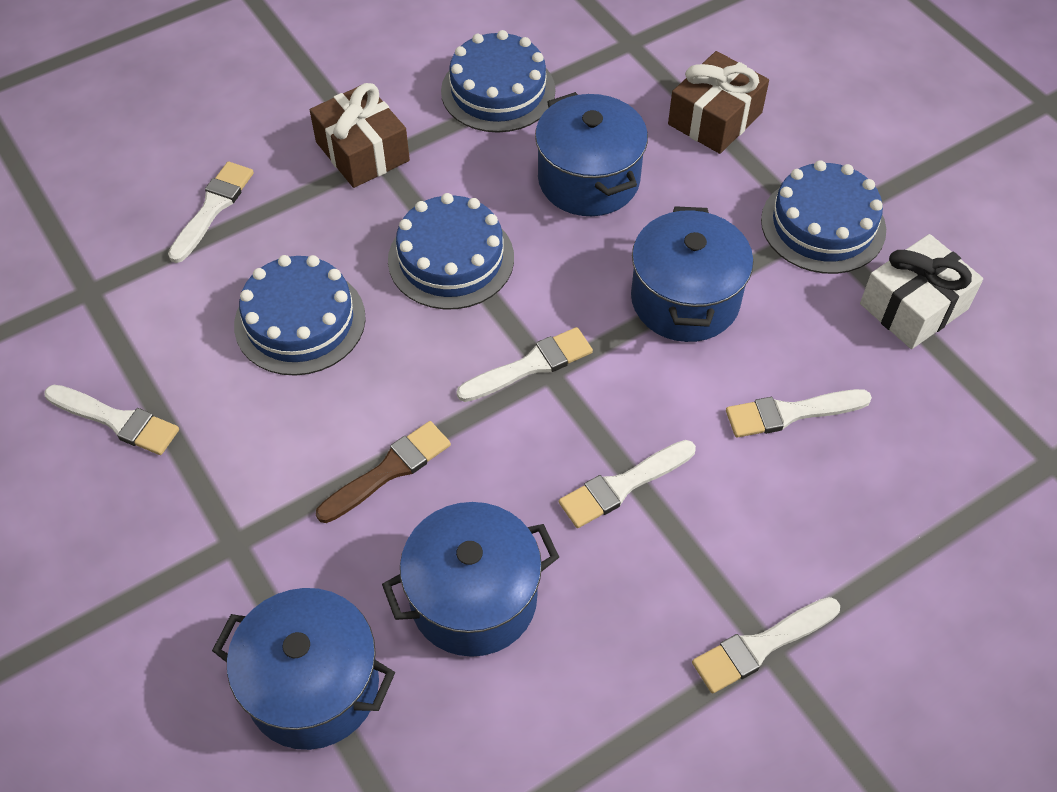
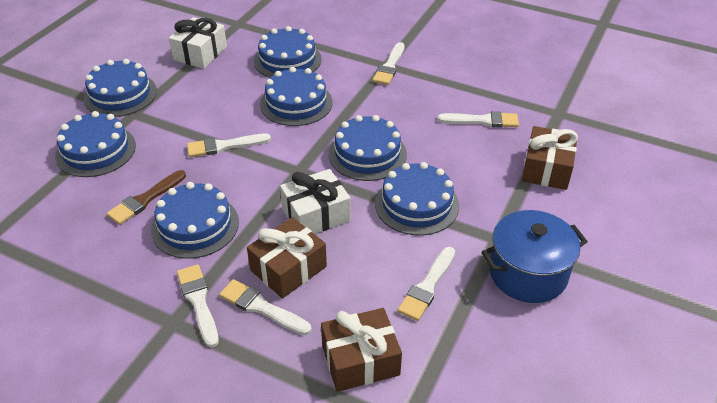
blue cake: 4 -> 7
blue pot: 4 -> 1
brown gift: 2 -> 3
white gift: 1 -> 2

